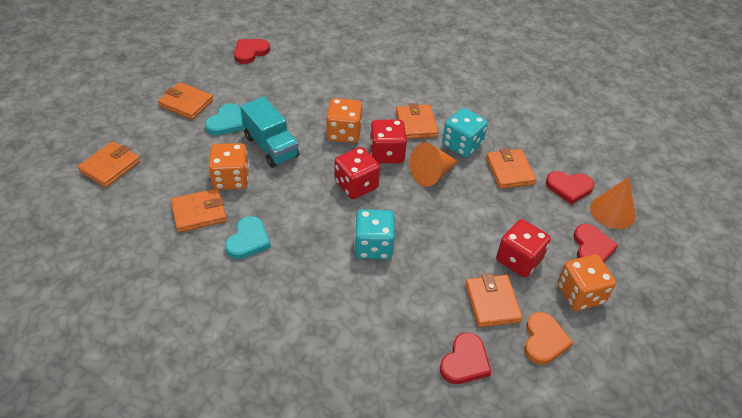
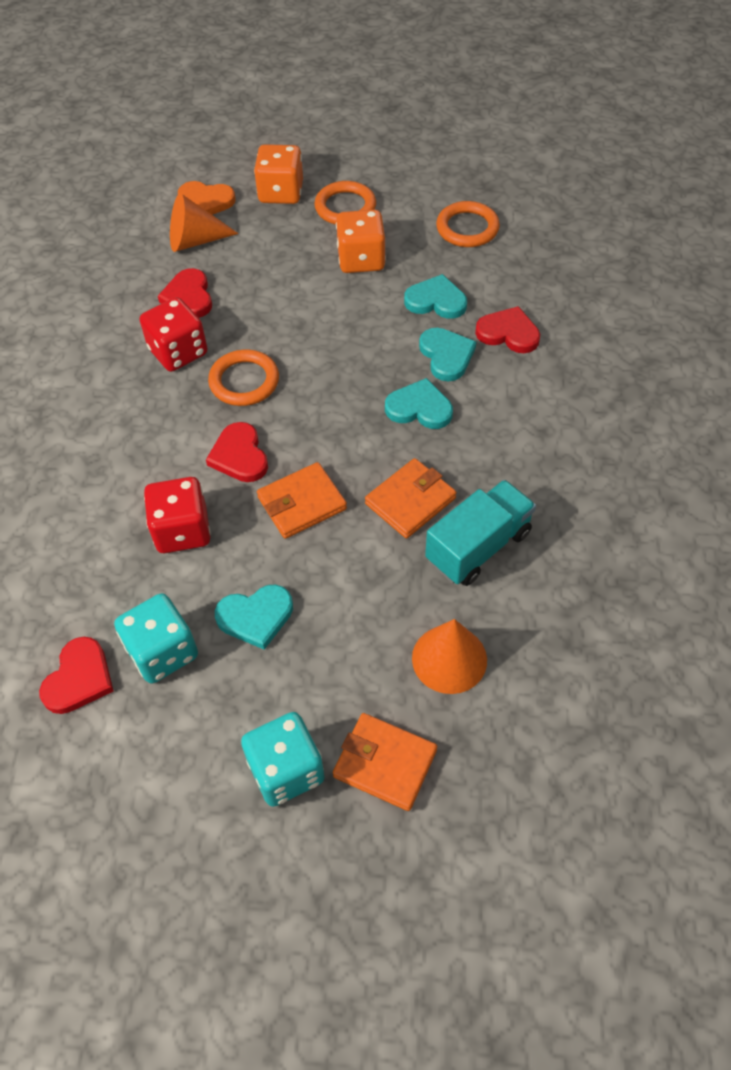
orange dice: 3 -> 2
orange ring: 0 -> 3
orange wallet: 6 -> 3
red dice: 3 -> 2
turquoise heart: 2 -> 4

